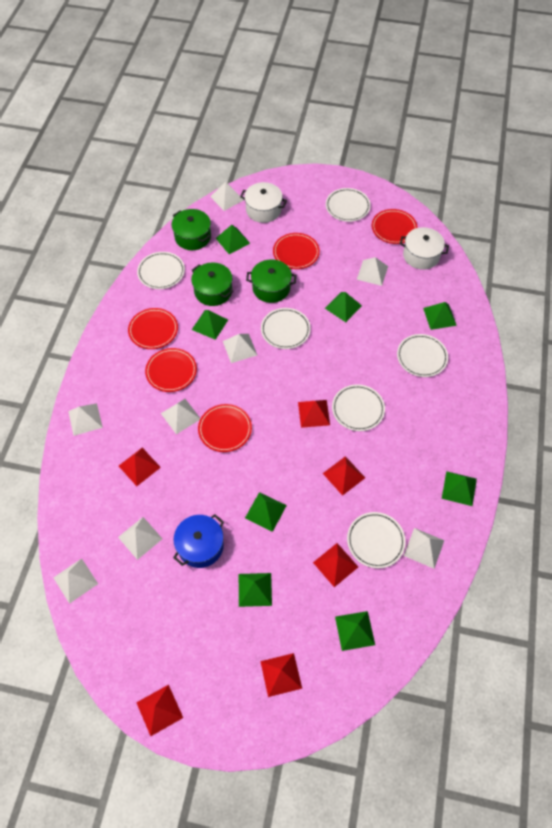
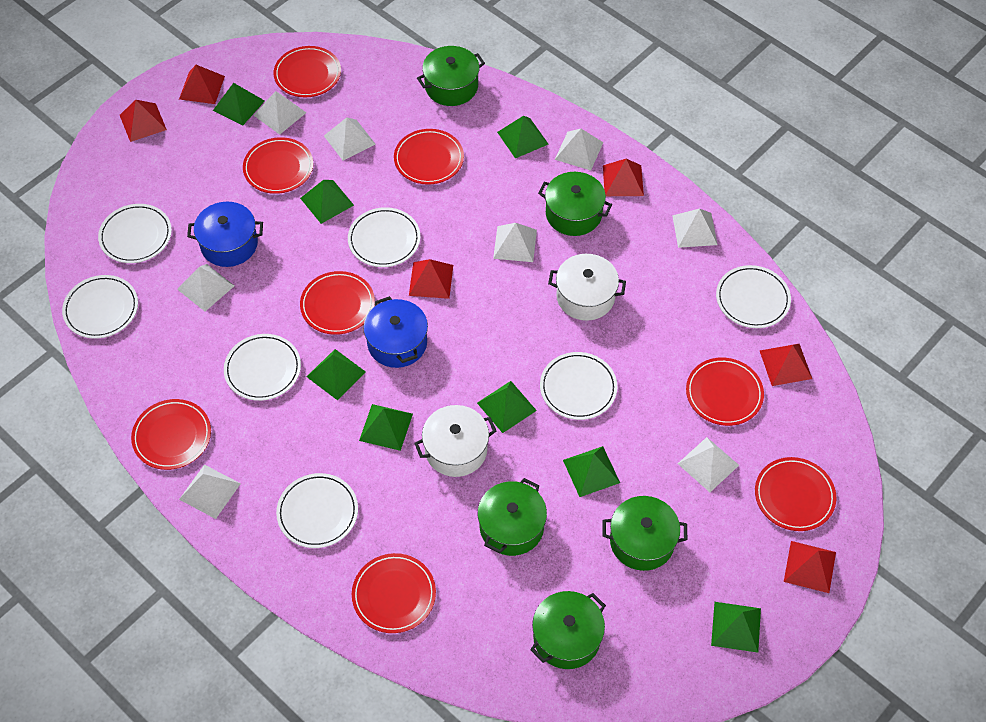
blue pot: 1 -> 2
green pot: 3 -> 5
red plate: 5 -> 8
white plate: 6 -> 7

